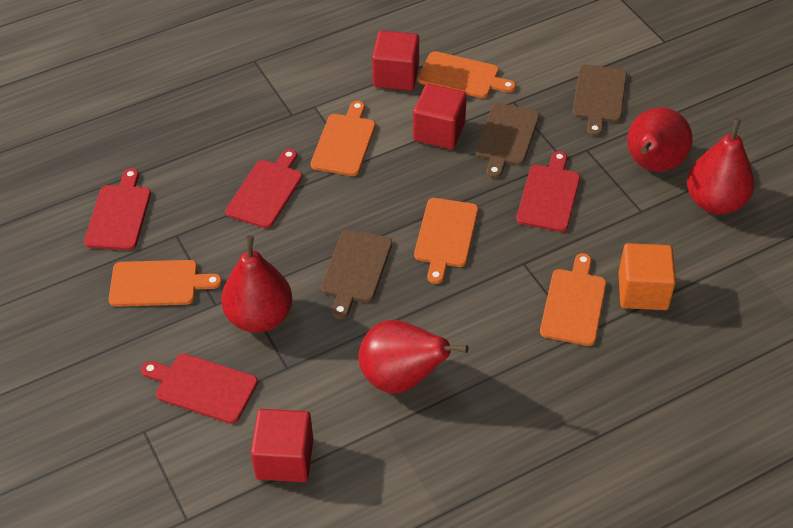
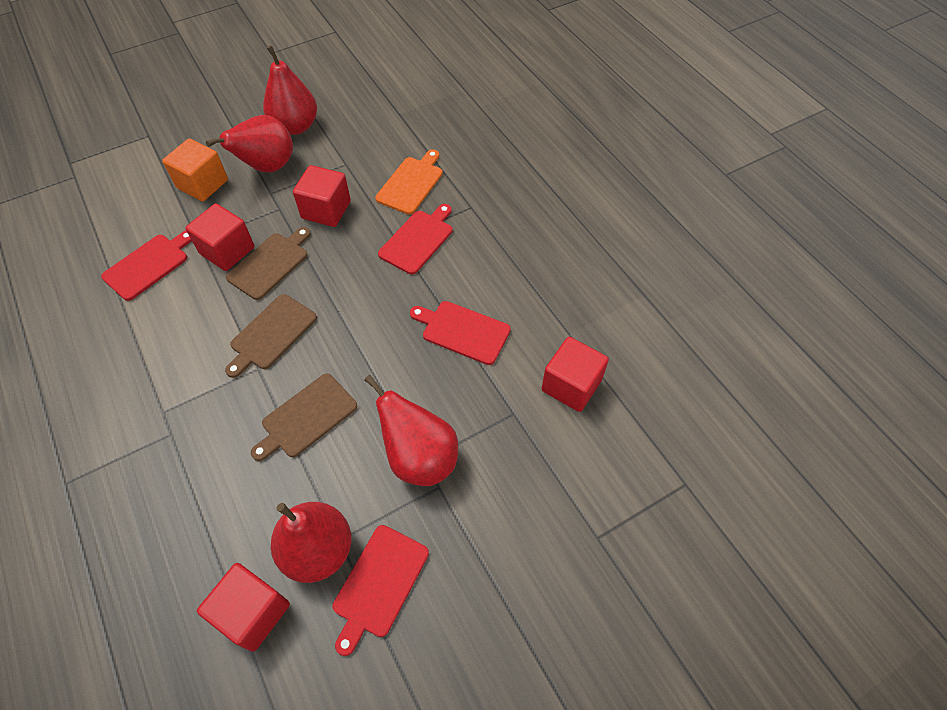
orange cutting board: 5 -> 1
red cube: 3 -> 4

